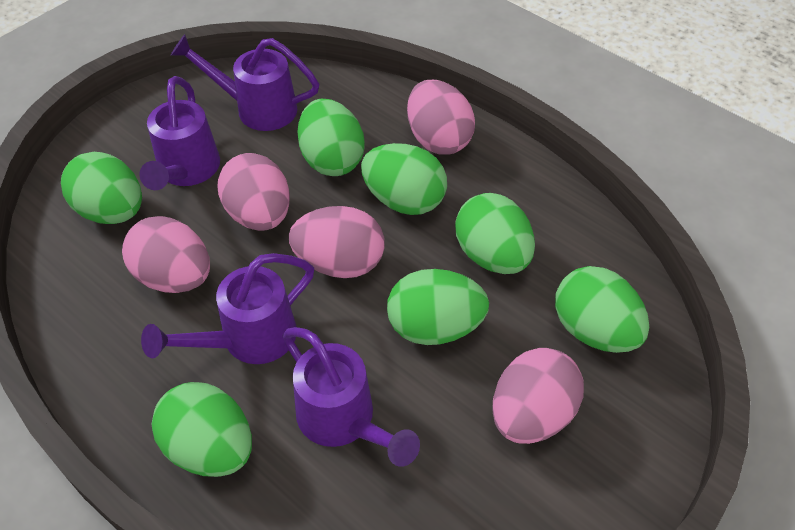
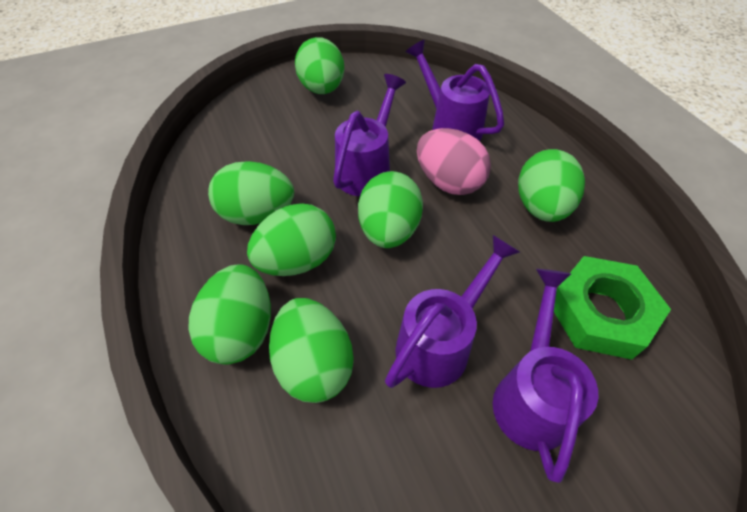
green nut: 0 -> 1
pink egg: 5 -> 1

